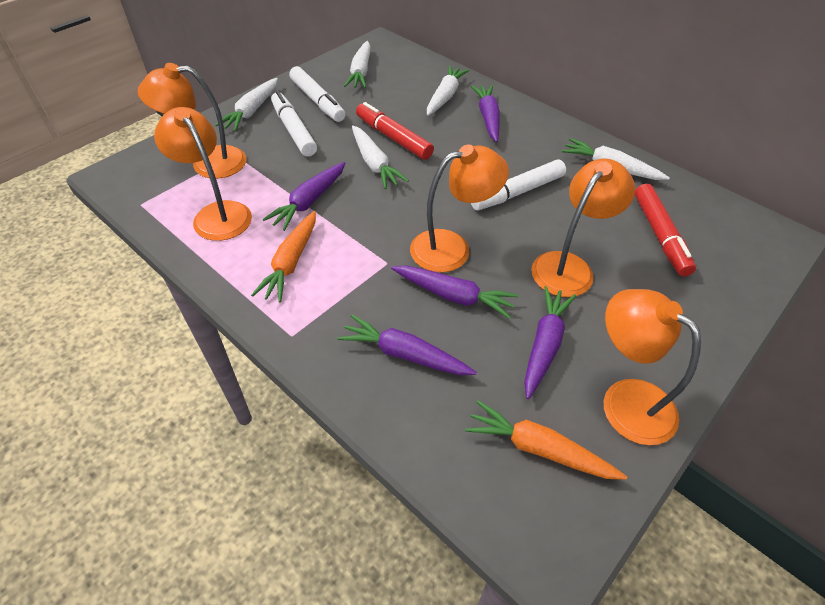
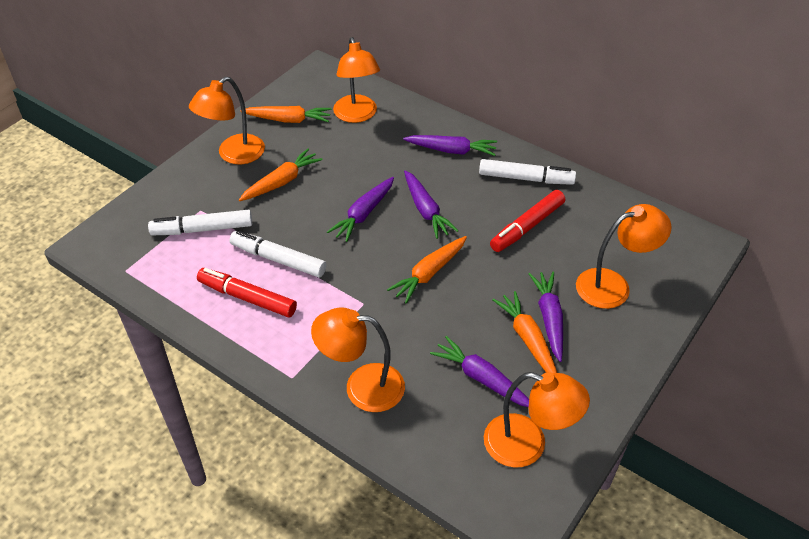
orange carrot: 2 -> 4
white carrot: 5 -> 0

